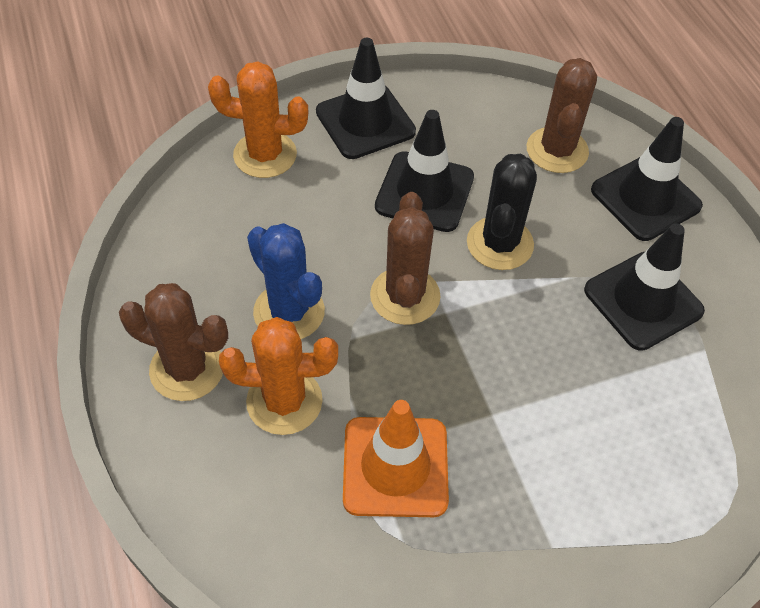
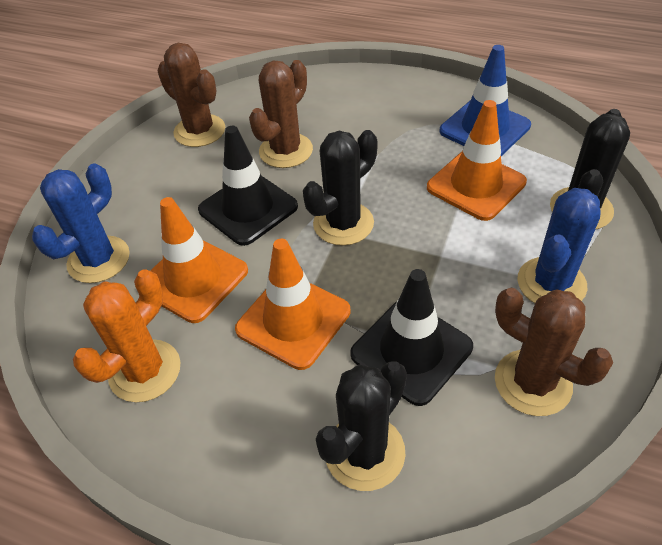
black cactus: 1 -> 3
black traffic cone: 4 -> 2
blue cactus: 1 -> 2
blue traffic cone: 0 -> 1
orange cactus: 2 -> 1
orange traffic cone: 1 -> 3

